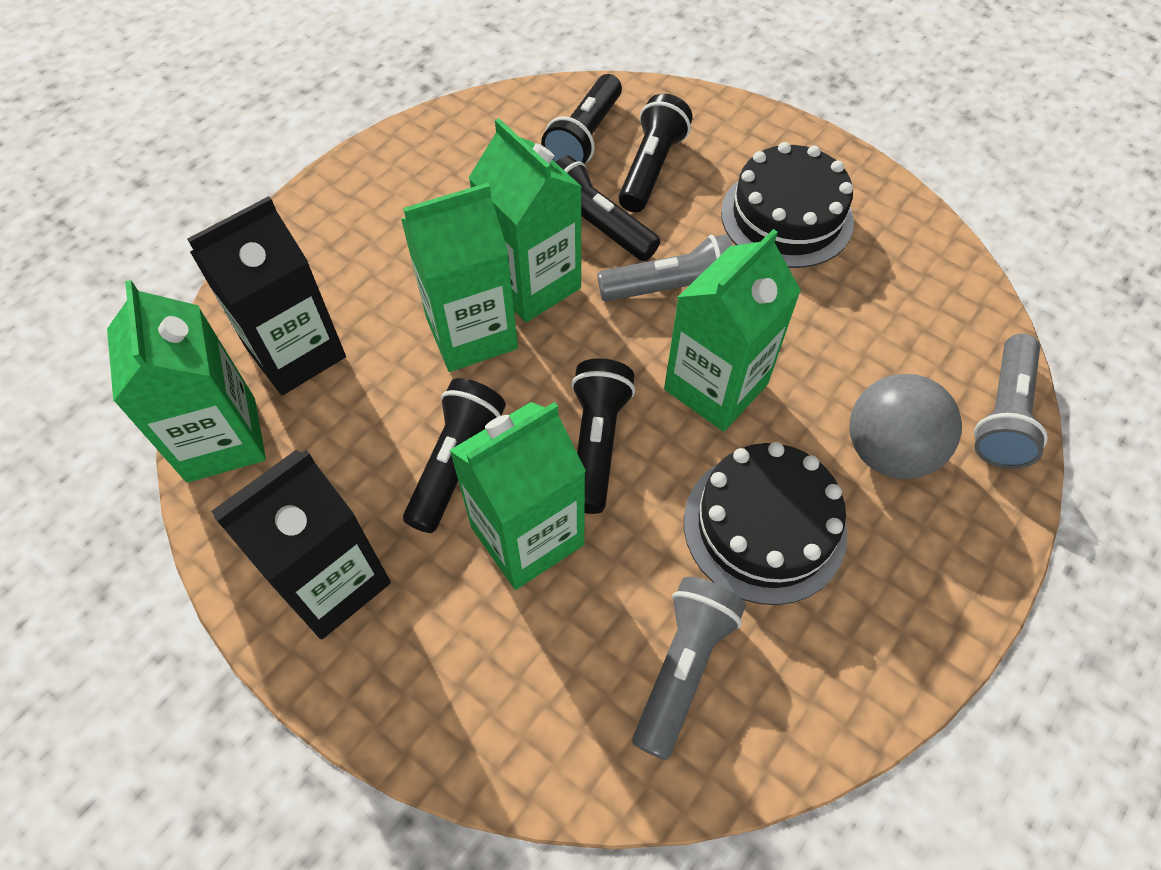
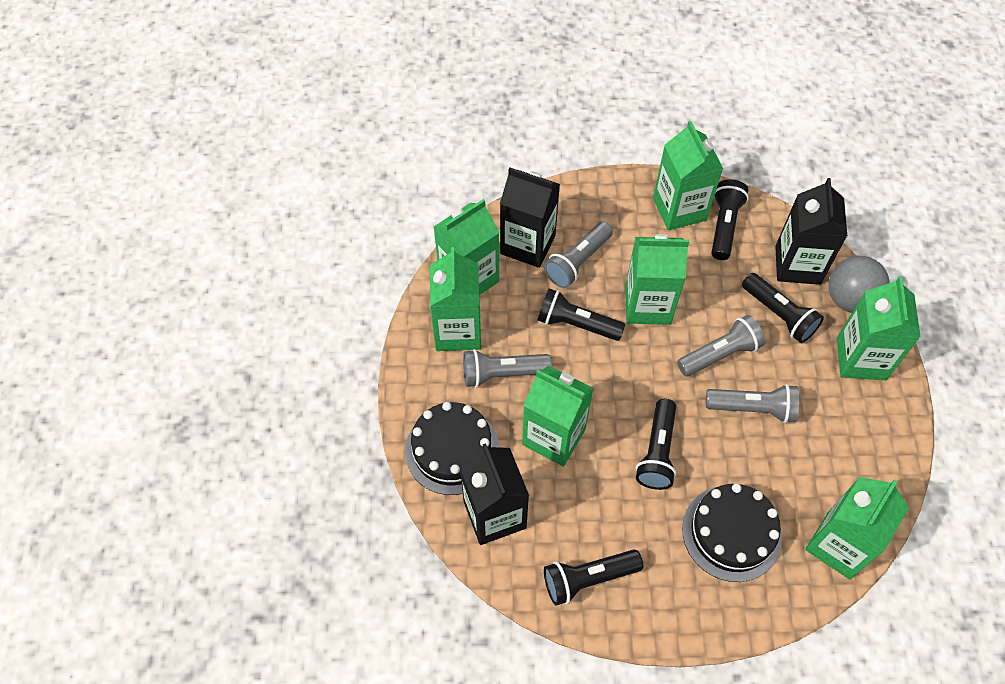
black carton: 2 -> 3
green carton: 5 -> 7
grey flashlight: 3 -> 4

